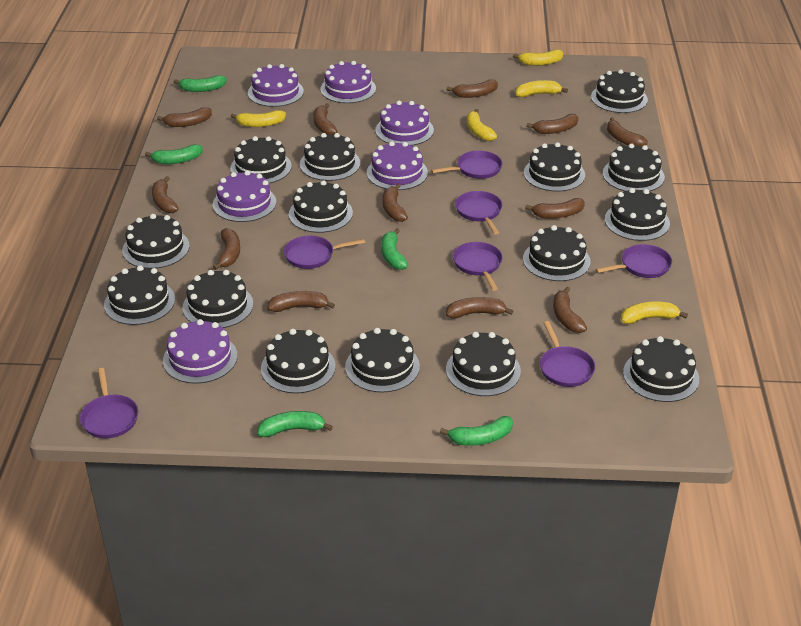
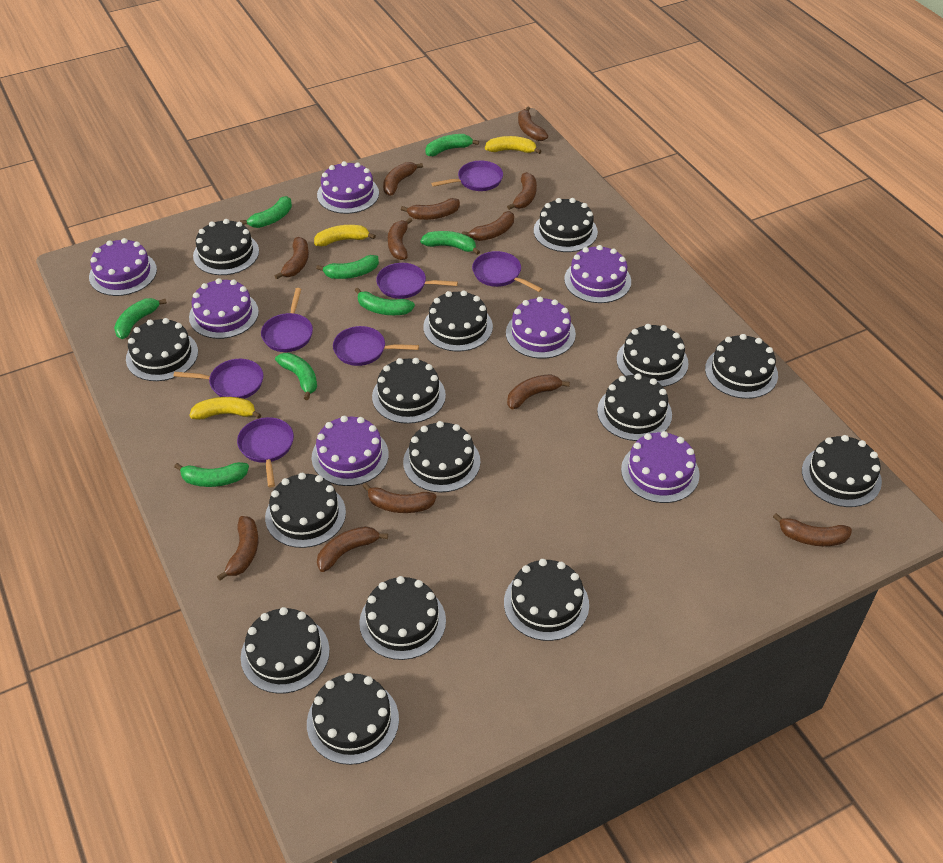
green banana: 5 -> 8
purple cake: 6 -> 7
yellow banana: 5 -> 3

